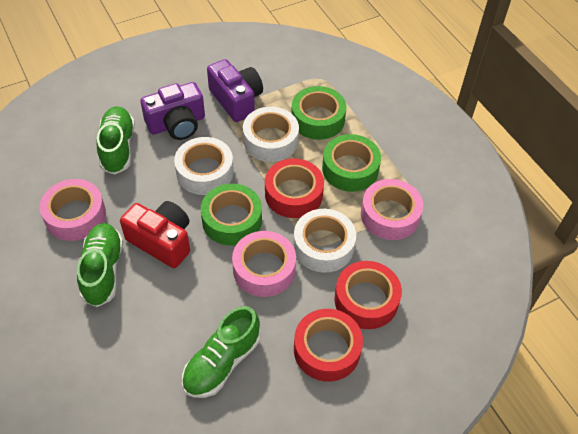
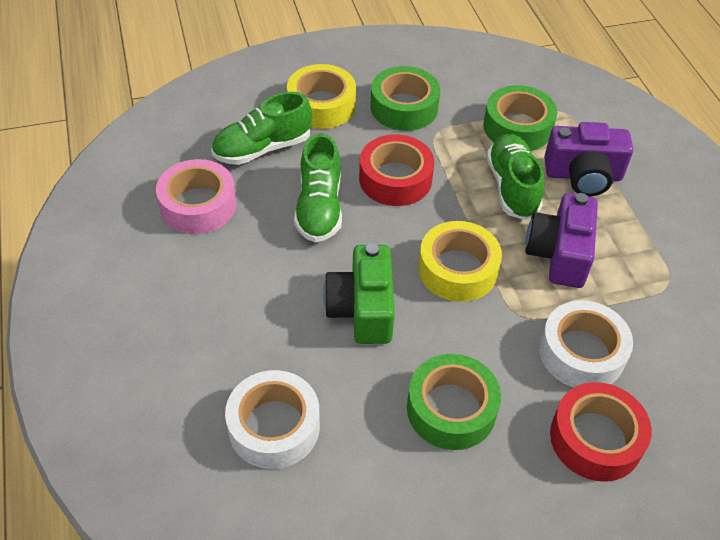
green camera: 0 -> 1
pink tape: 3 -> 1
red camera: 1 -> 0
red tape: 3 -> 2
white tape: 3 -> 2
yellow tape: 0 -> 2

